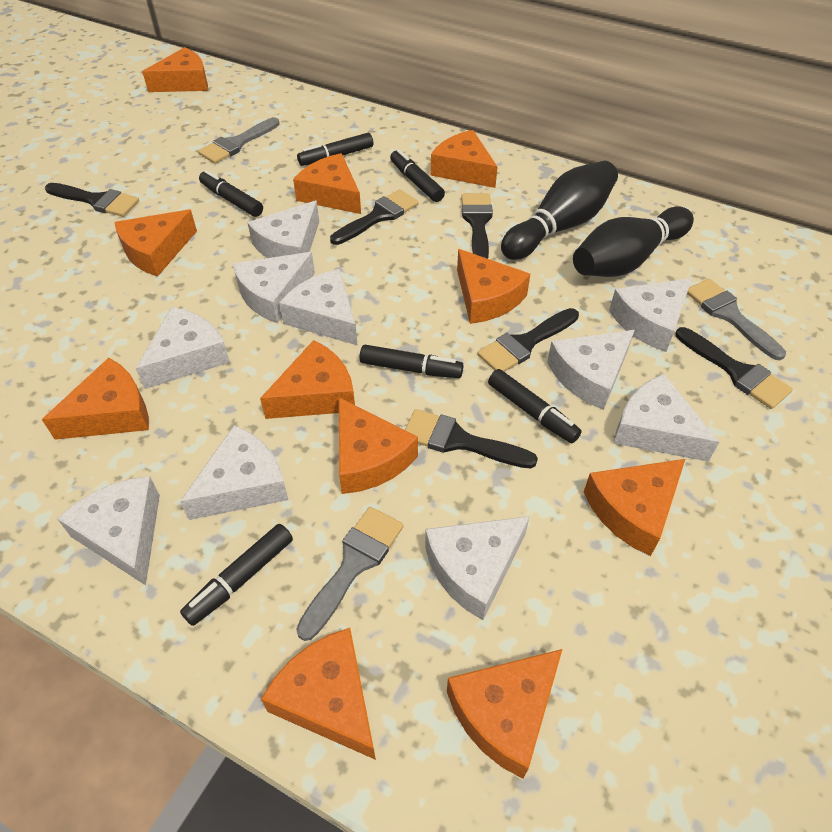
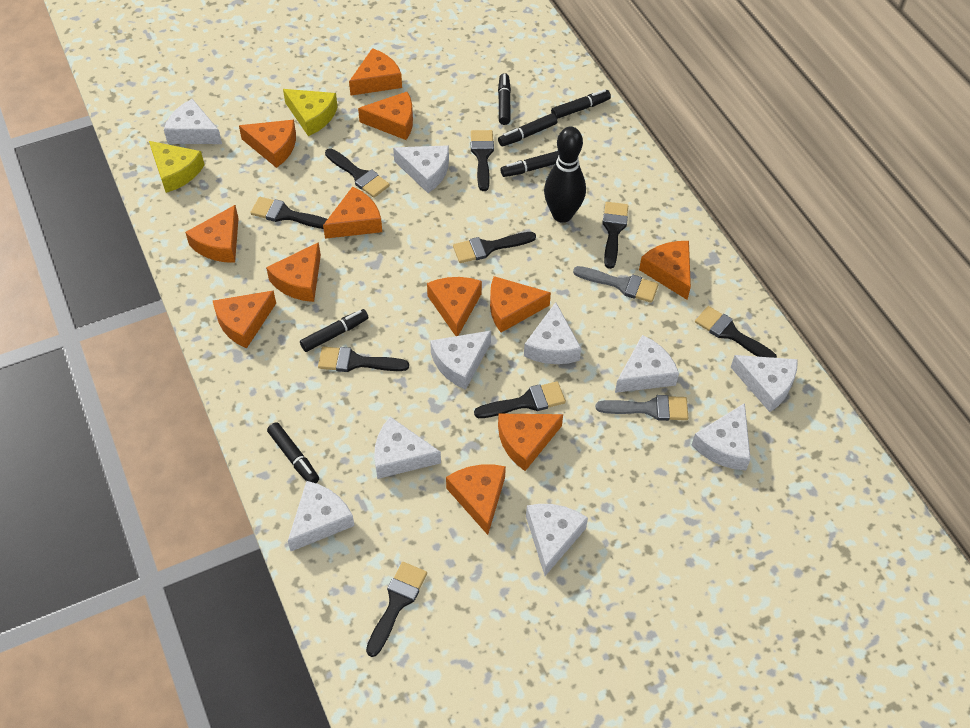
black bowling pin: 2 -> 1
black brush: 6 -> 9
grey brush: 3 -> 2
orange cheese: 11 -> 12
yellow cheese: 0 -> 2

